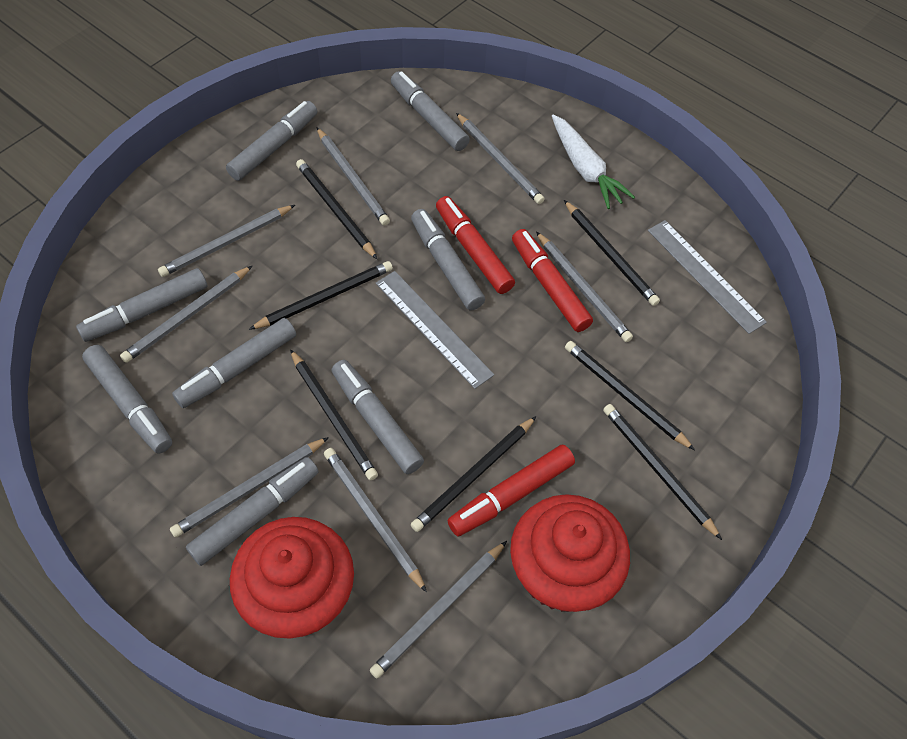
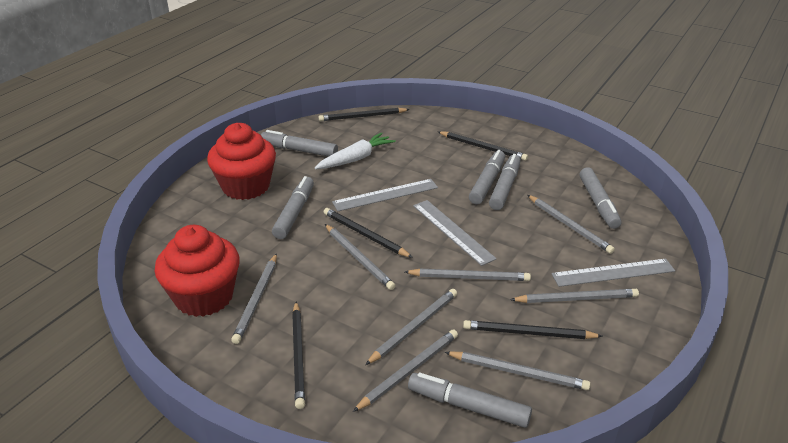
black pencil: 7 -> 5
grey marker: 8 -> 6
grey ruler: 2 -> 3
red marker: 3 -> 0

